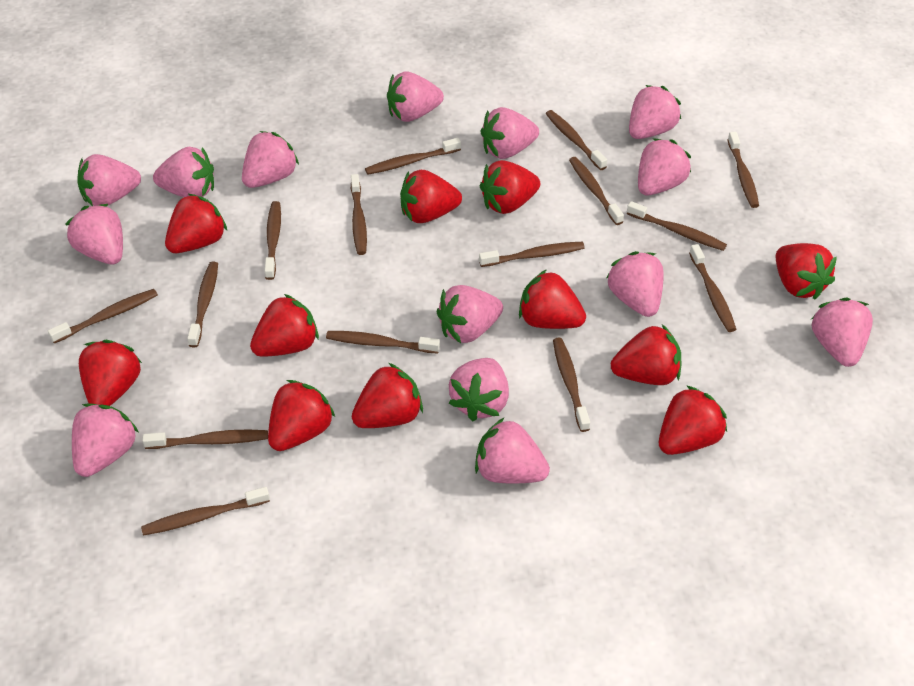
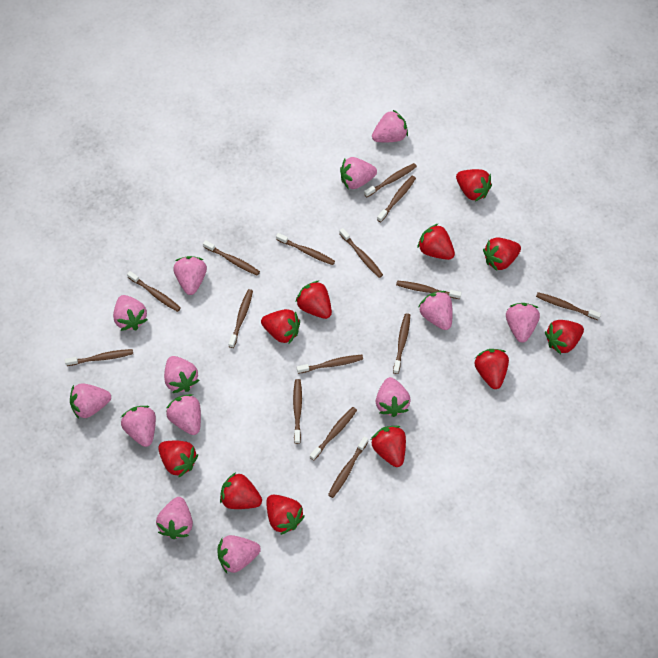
pink strawberry: 14 -> 13

